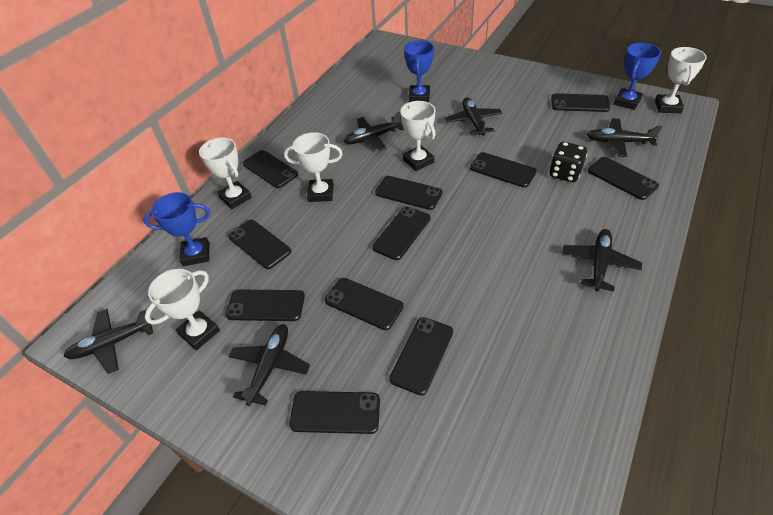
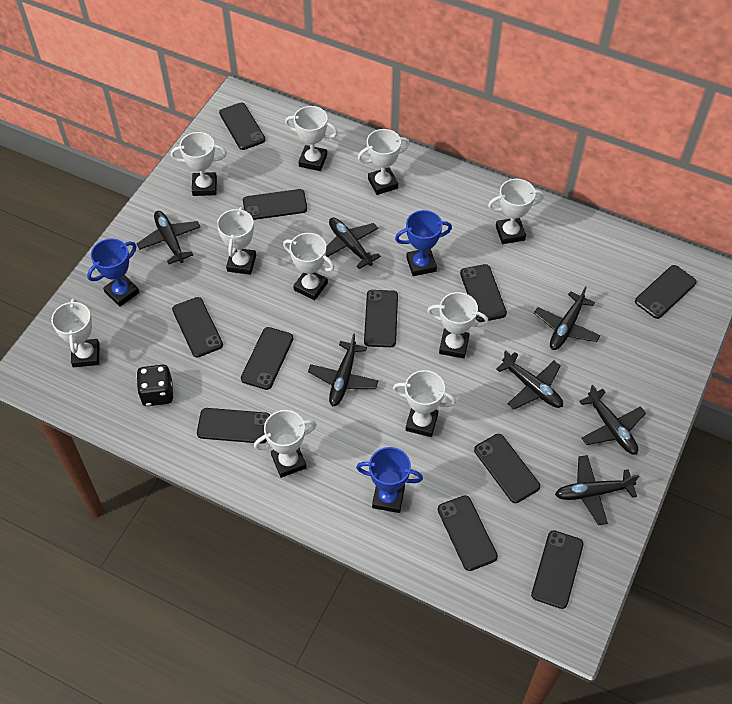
black plane: 6 -> 7
white trophy: 5 -> 10

